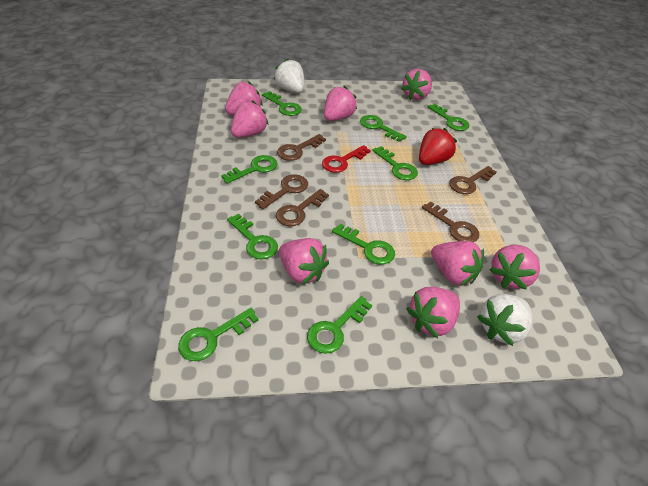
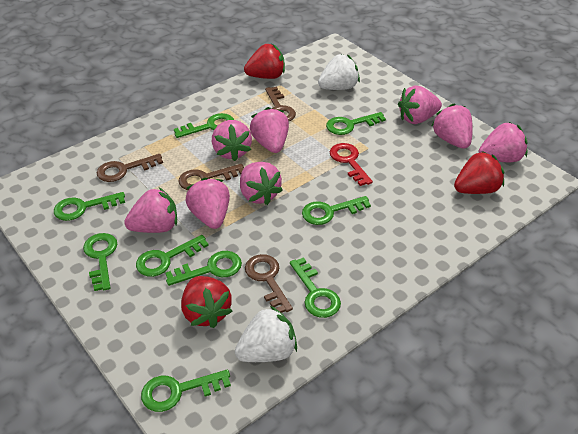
brown key: 5 -> 4
red strawberry: 1 -> 3

